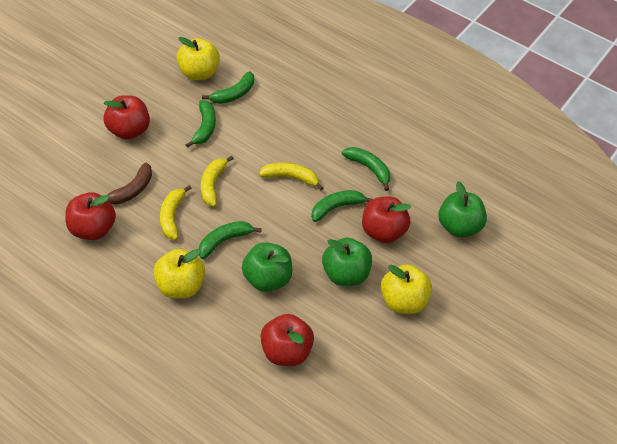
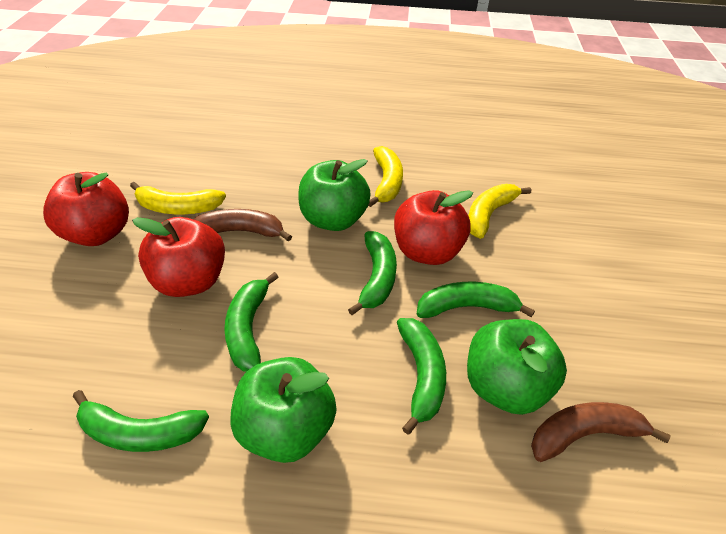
brown banana: 1 -> 2
red apple: 4 -> 3
yellow apple: 3 -> 0

